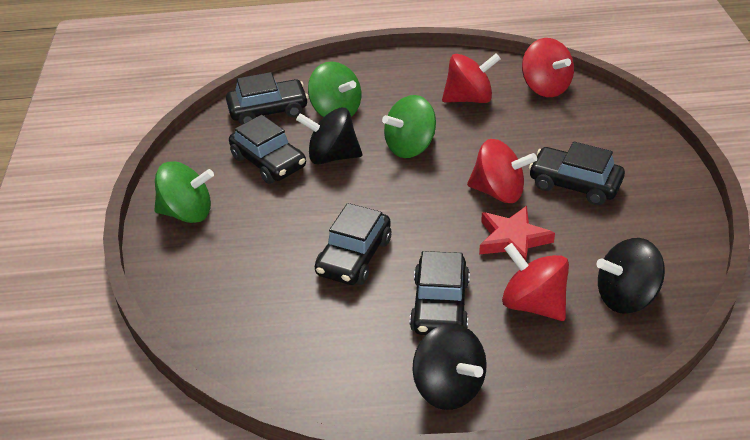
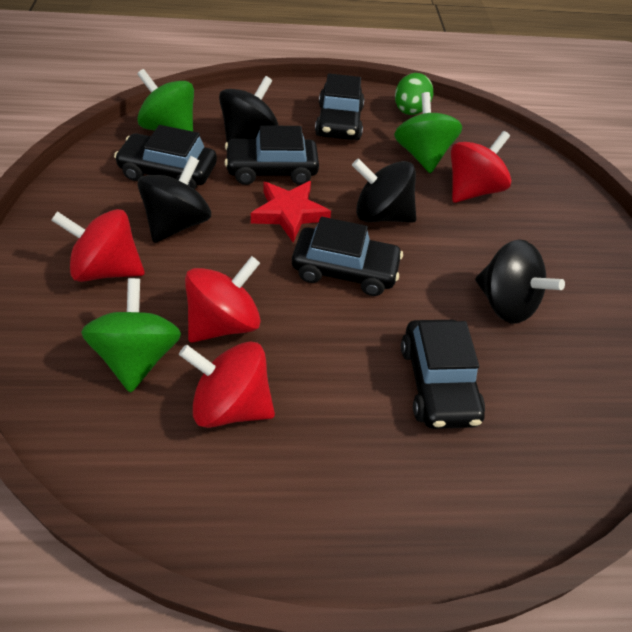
black spinning top: 3 -> 4
green egg: 0 -> 1

